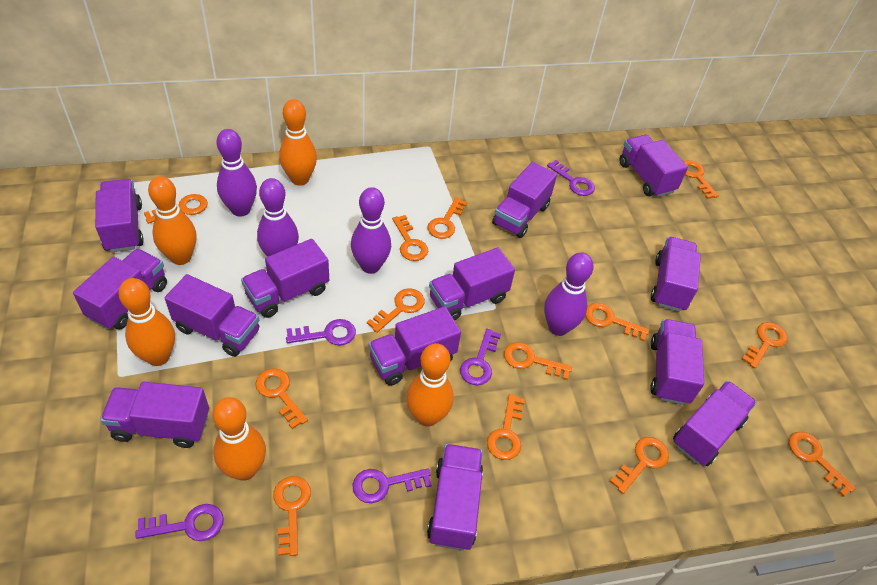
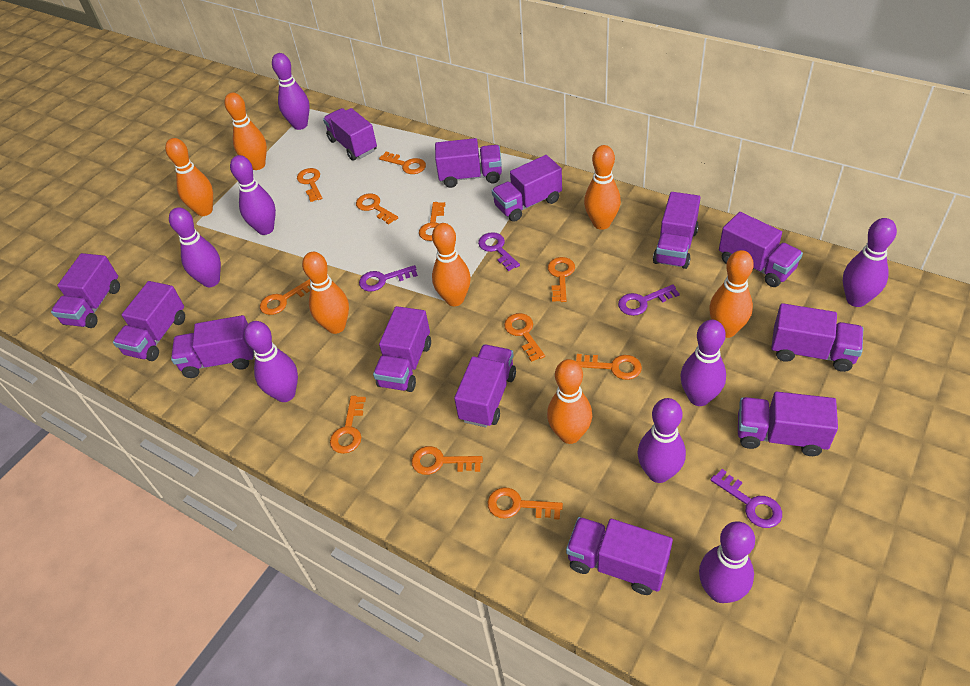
orange bowling pin: 5 -> 7
orange key: 13 -> 11
purple bowling pin: 4 -> 8
purple key: 5 -> 4

